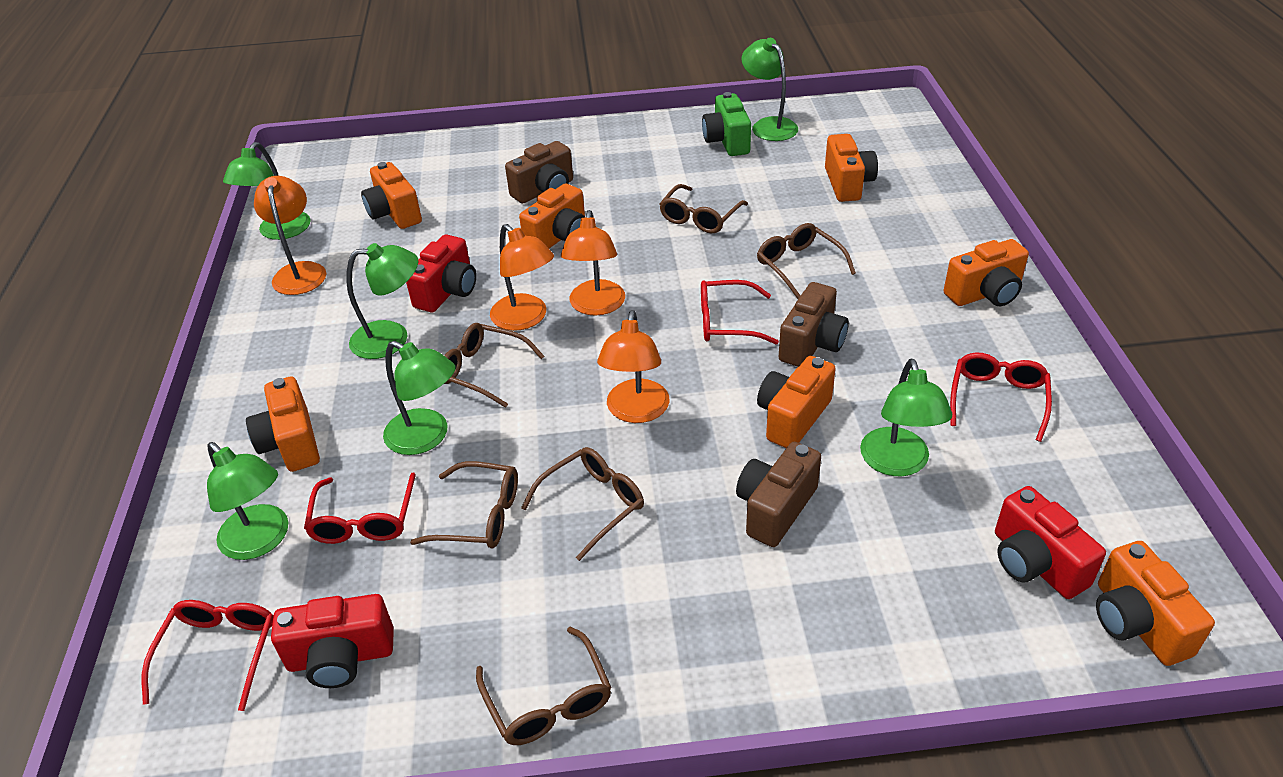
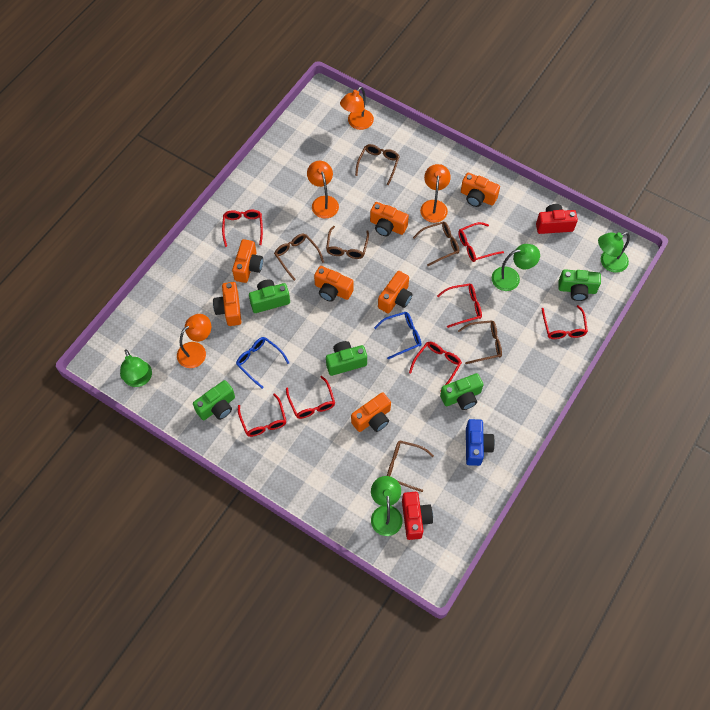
blue camera: 0 -> 1
blue glasses: 0 -> 2
brown camera: 3 -> 0
green camera: 1 -> 5
green lamp: 6 -> 4
red camera: 3 -> 2
red glasses: 4 -> 7

